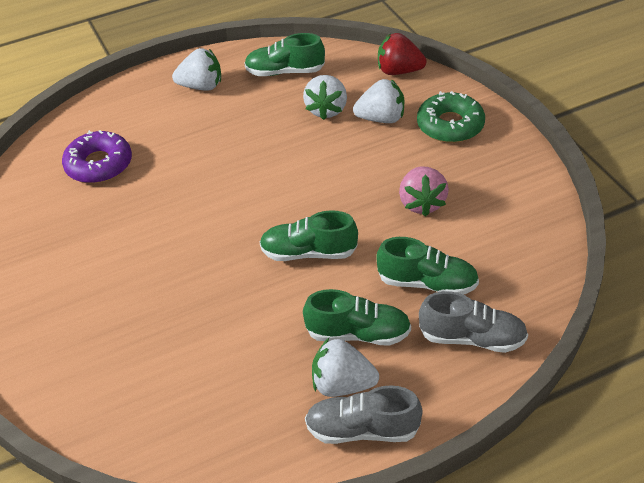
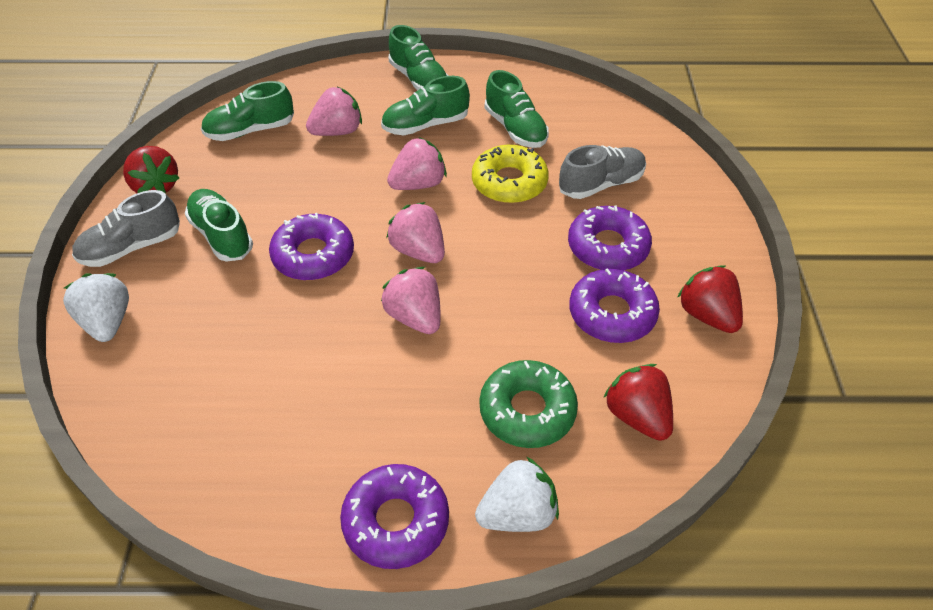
green shoe: 4 -> 5
pink strawberry: 1 -> 4
purple donut: 1 -> 4
red strawberry: 1 -> 3
white strawberry: 4 -> 2
yellow donut: 0 -> 1

